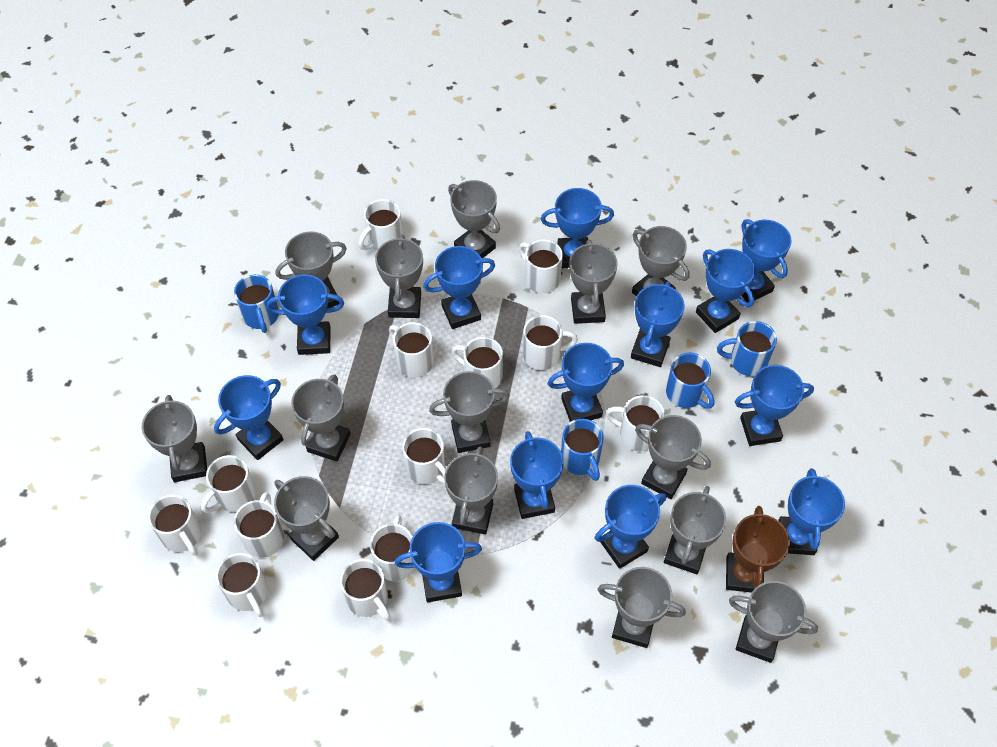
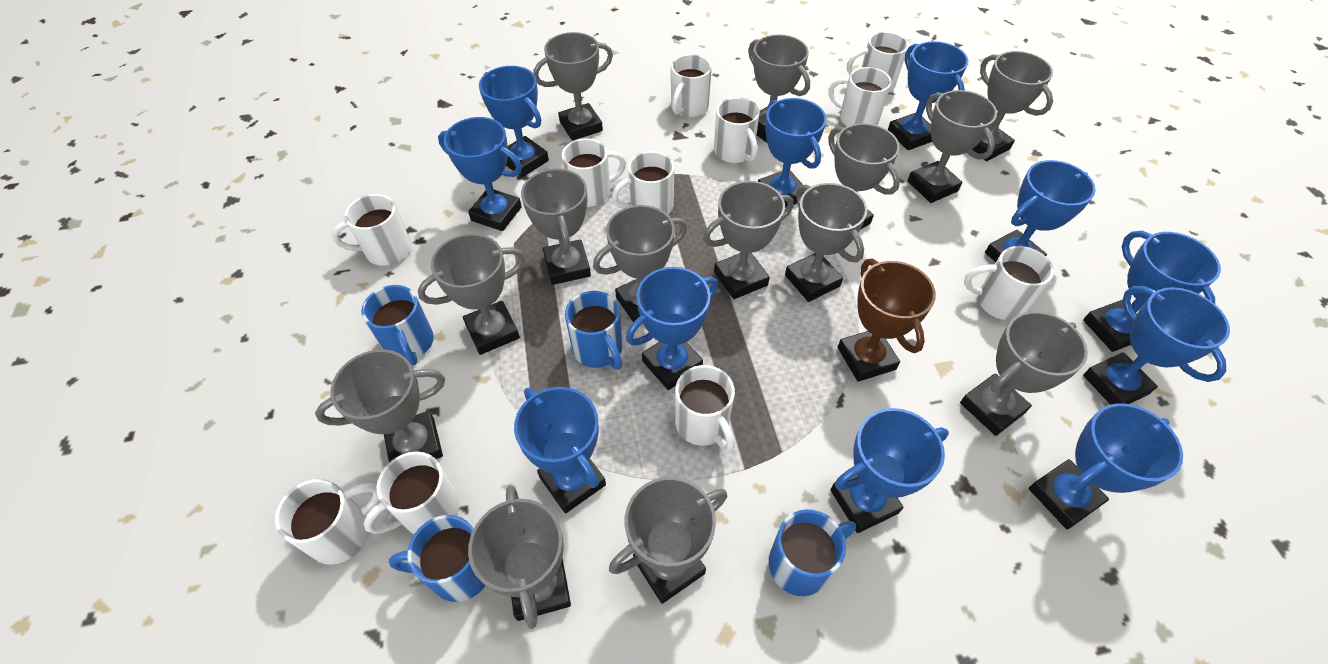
blue trophy: 13 -> 11
white mug: 13 -> 11

